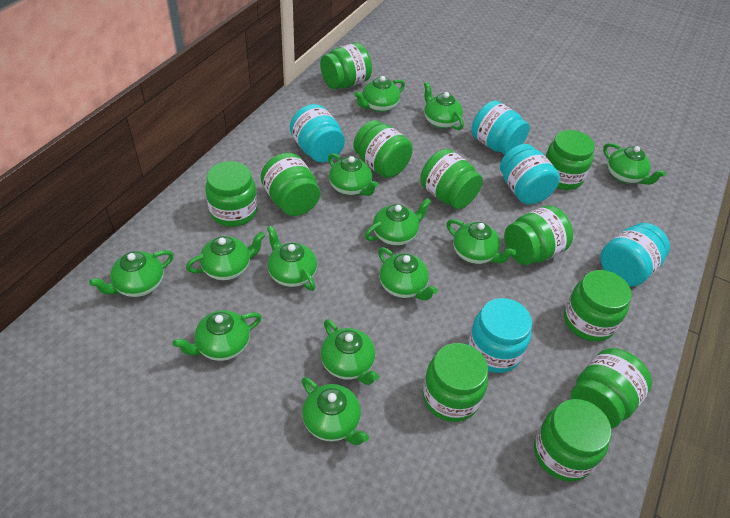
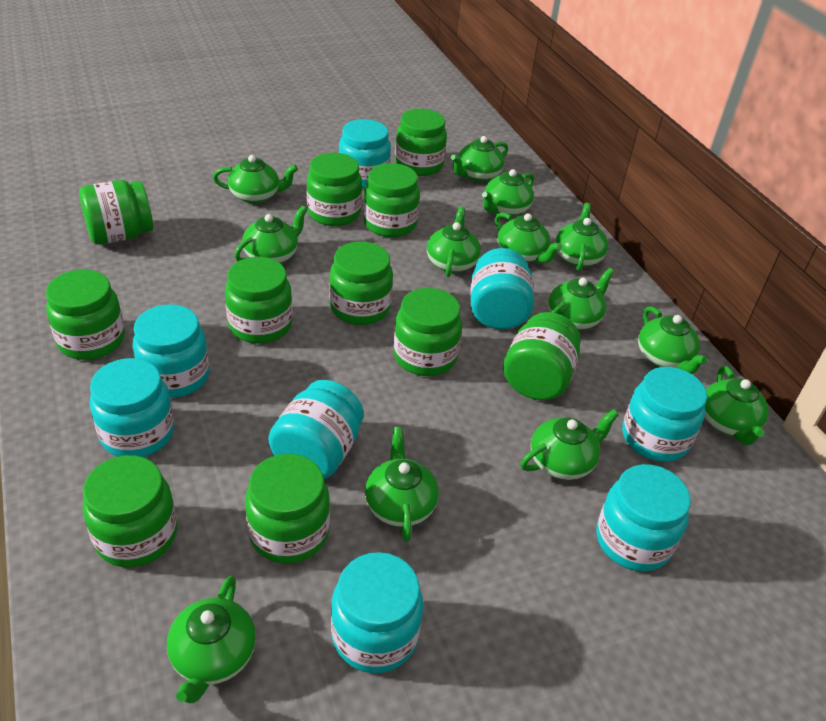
turquoise jar: 5 -> 8

